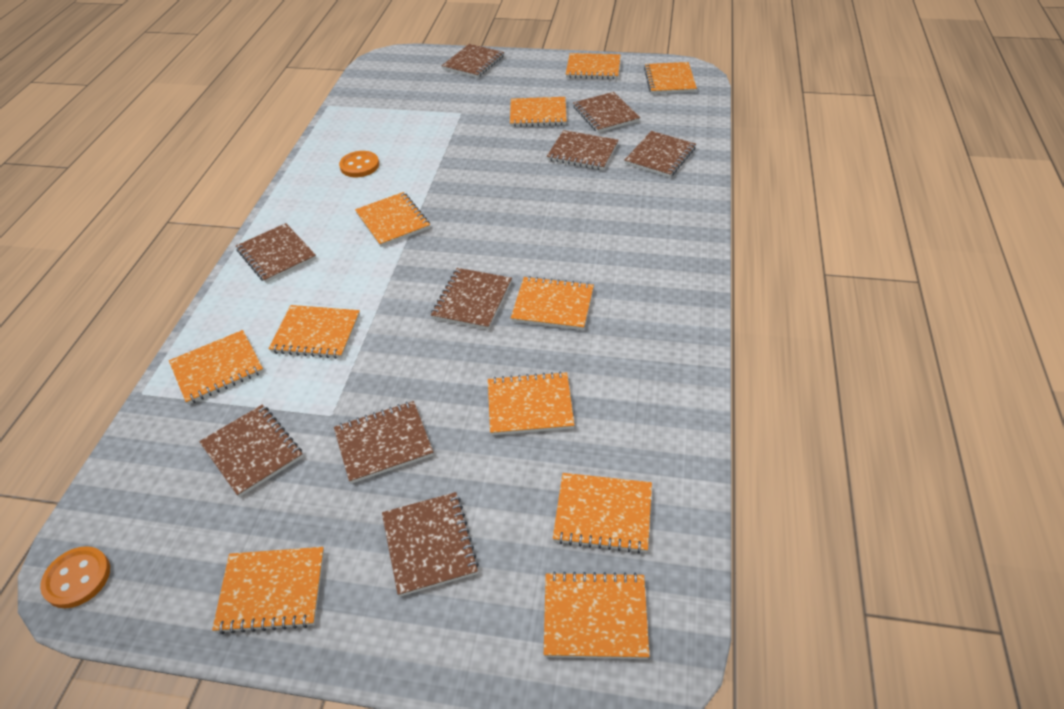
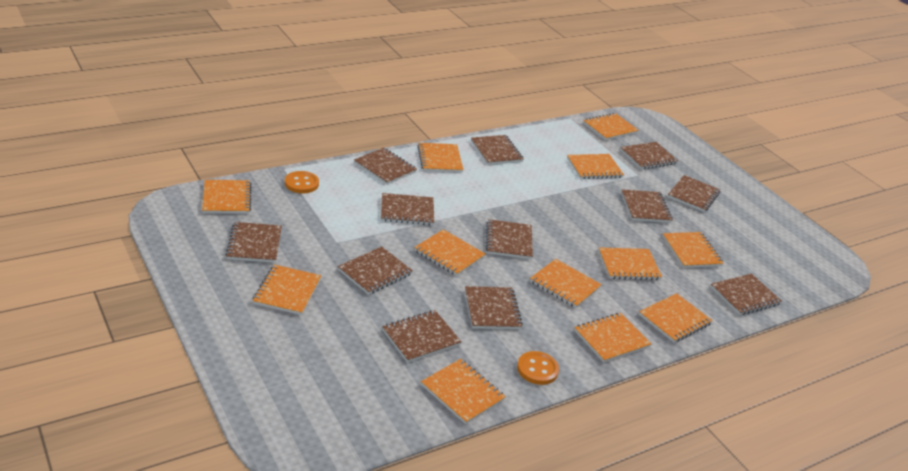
brown notebook: 9 -> 12
orange notebook: 11 -> 12

